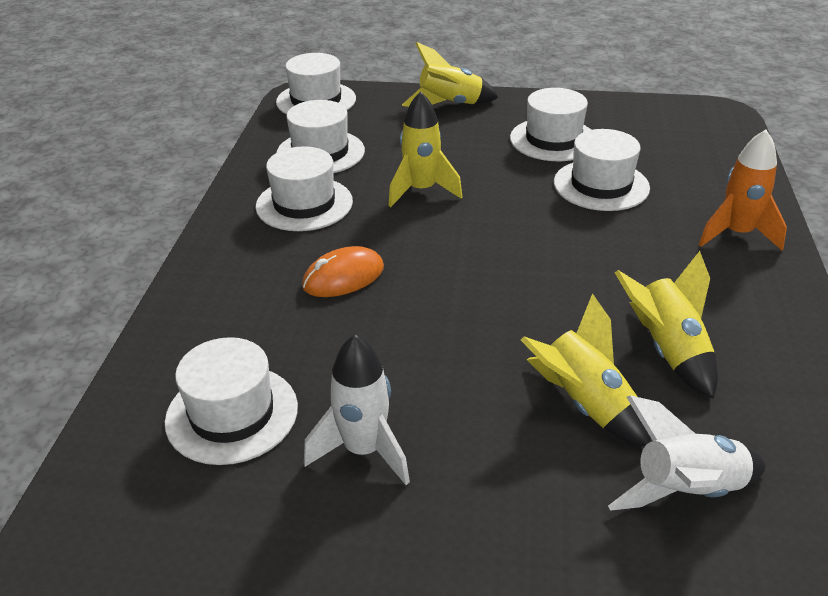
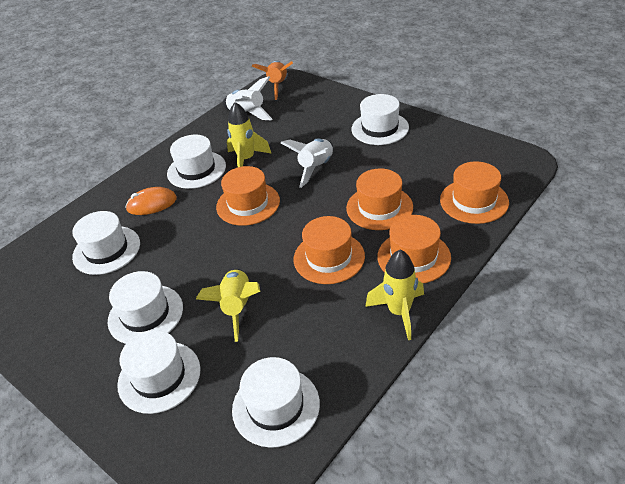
orange hat: 0 -> 5
yellow rocket: 4 -> 3

